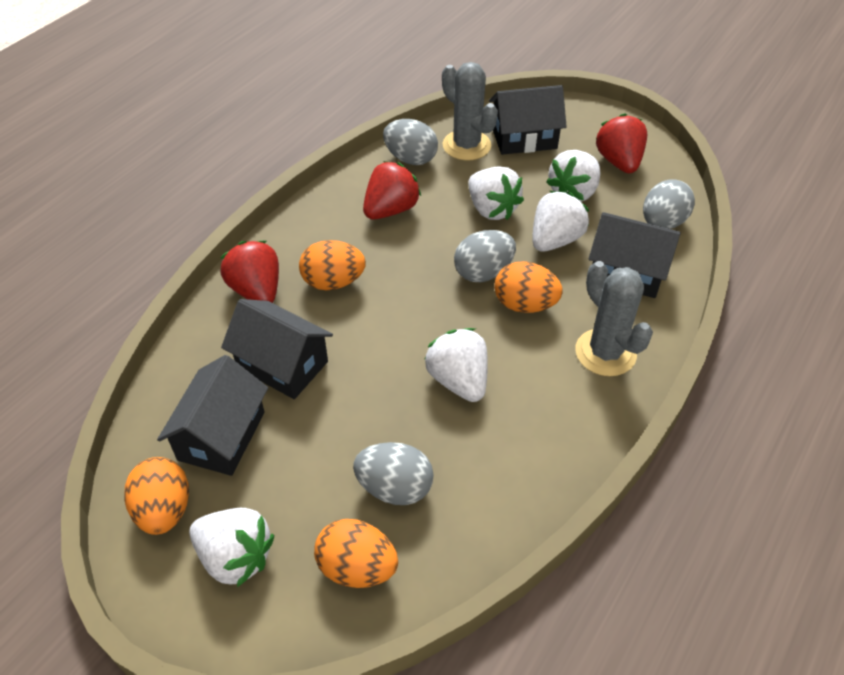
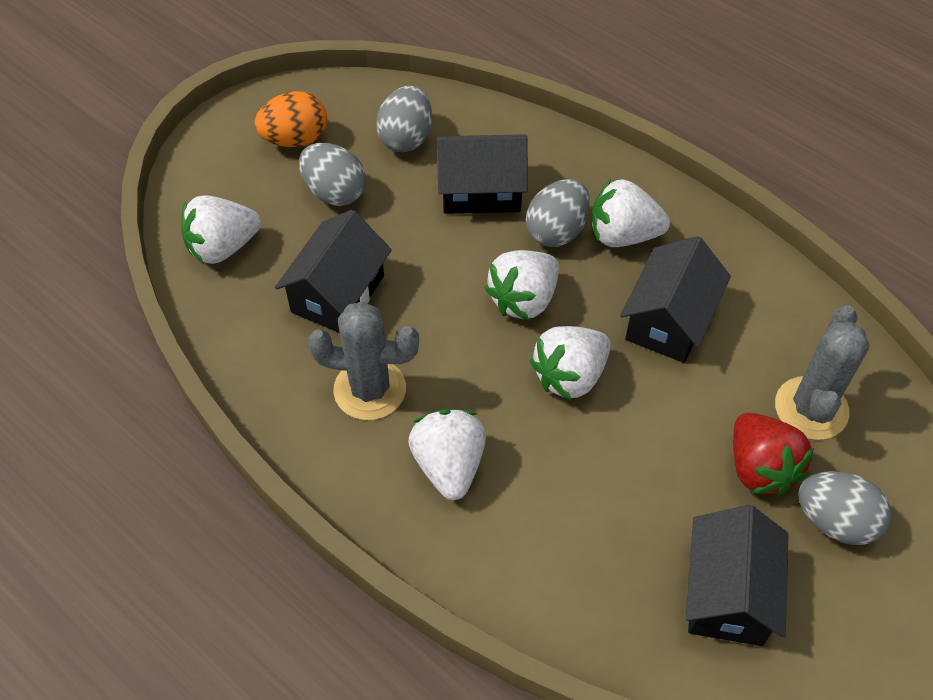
orange egg: 4 -> 1
red strawberry: 3 -> 1

